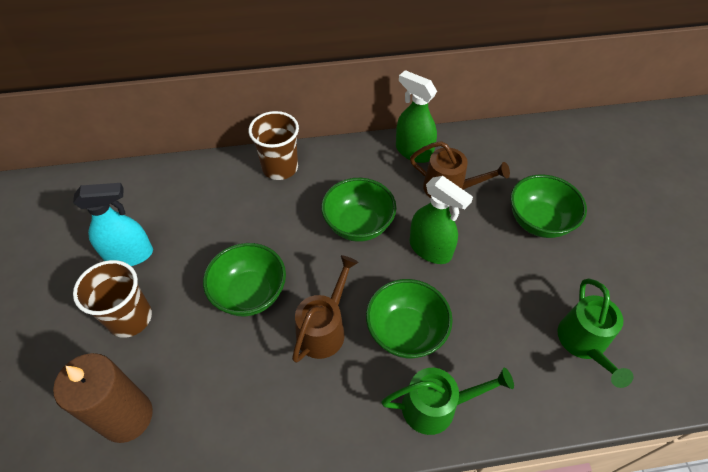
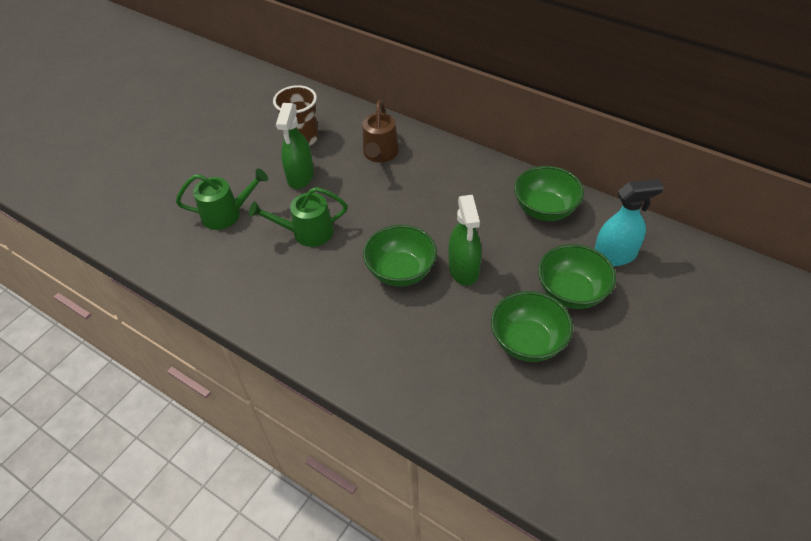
brown candle: 1 -> 0
brown cup: 2 -> 1
brown watering can: 2 -> 1

